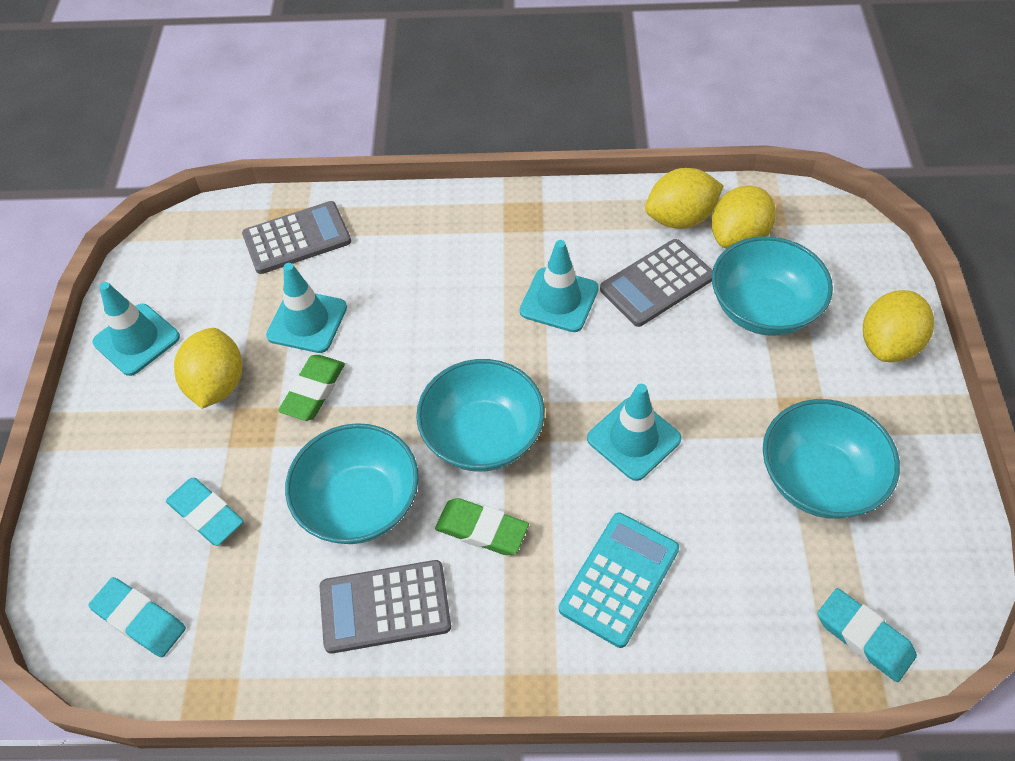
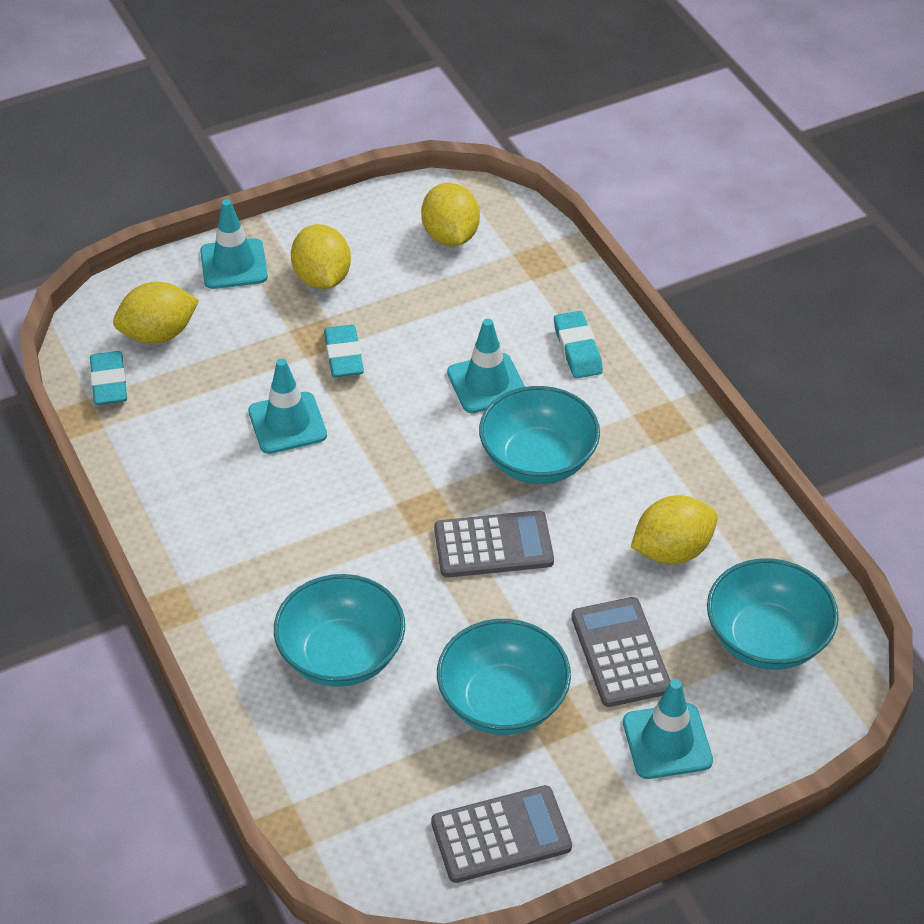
green eraser: 2 -> 0
turquoise calculator: 1 -> 0

